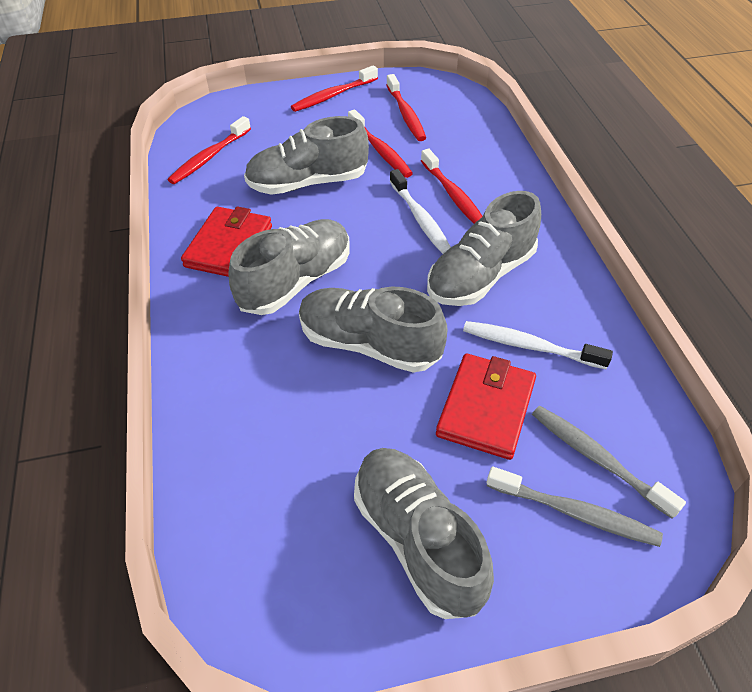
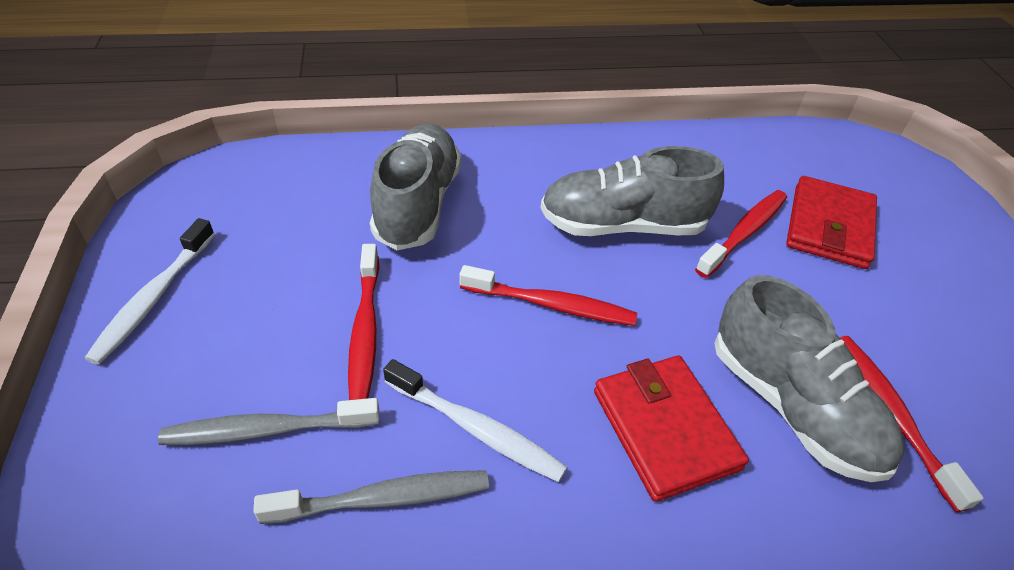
grey shoe: 5 -> 3
red toothbrush: 5 -> 4

